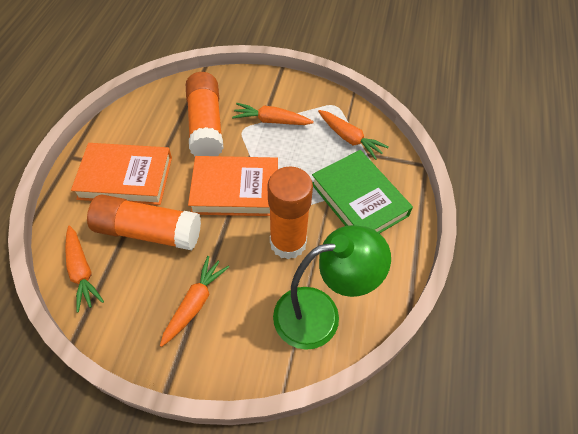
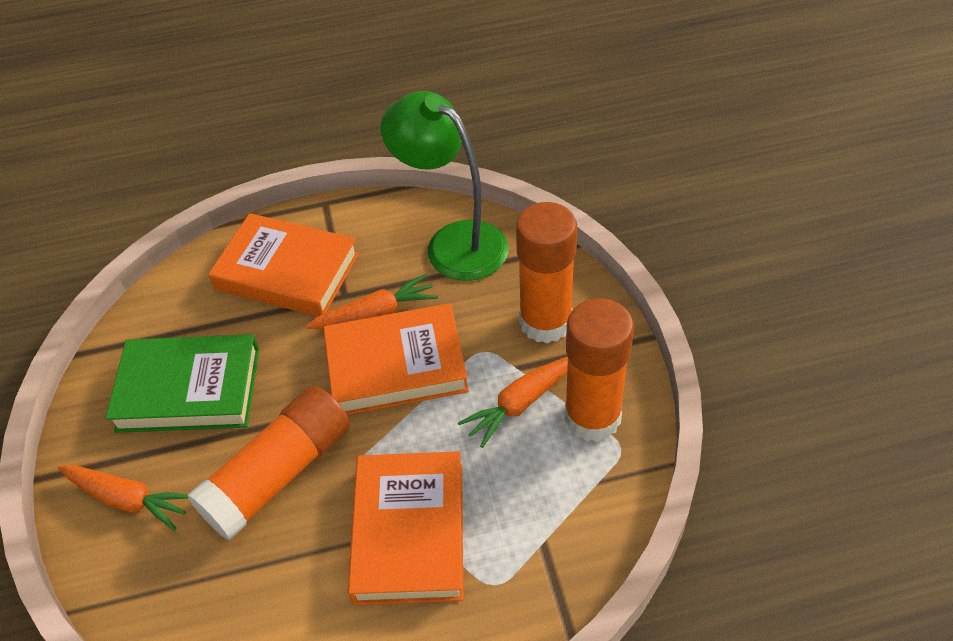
orange book: 2 -> 3
orange carrot: 4 -> 3

